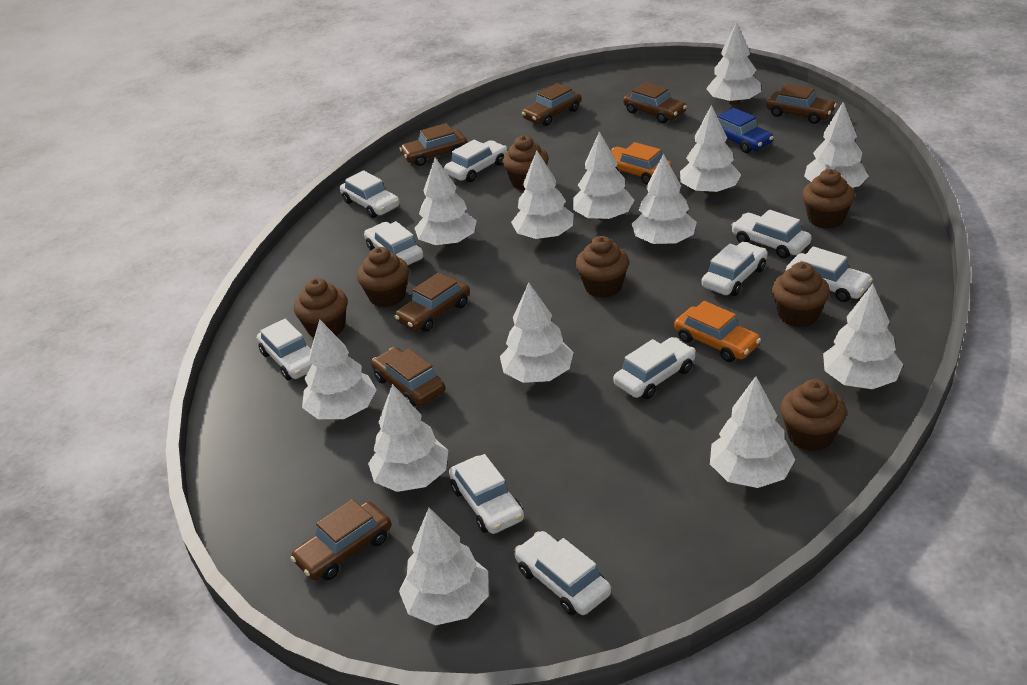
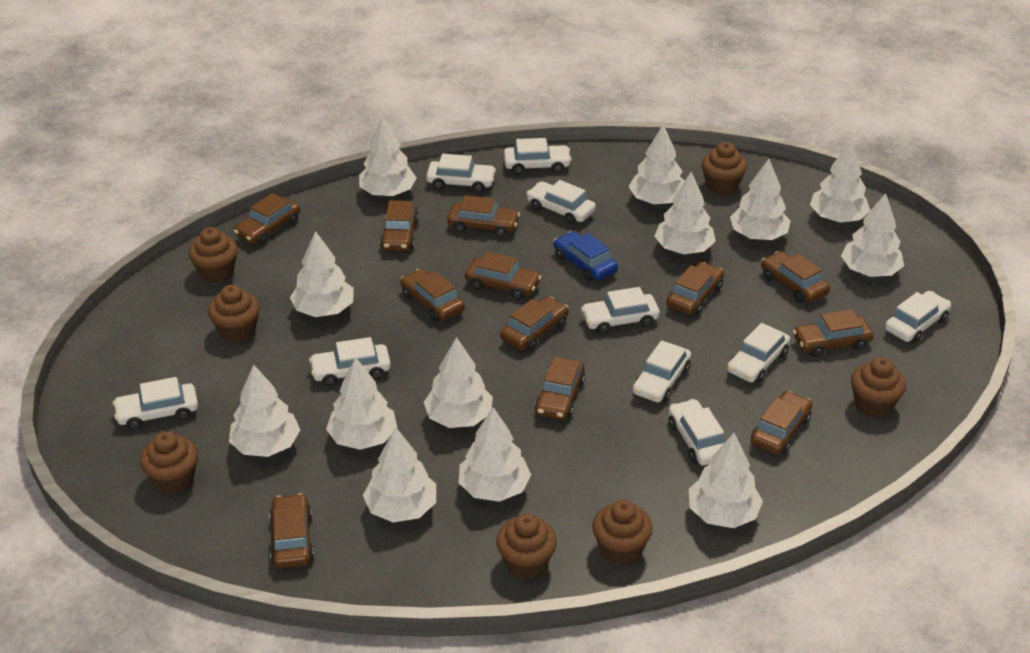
brown car: 7 -> 12
orange car: 2 -> 0

